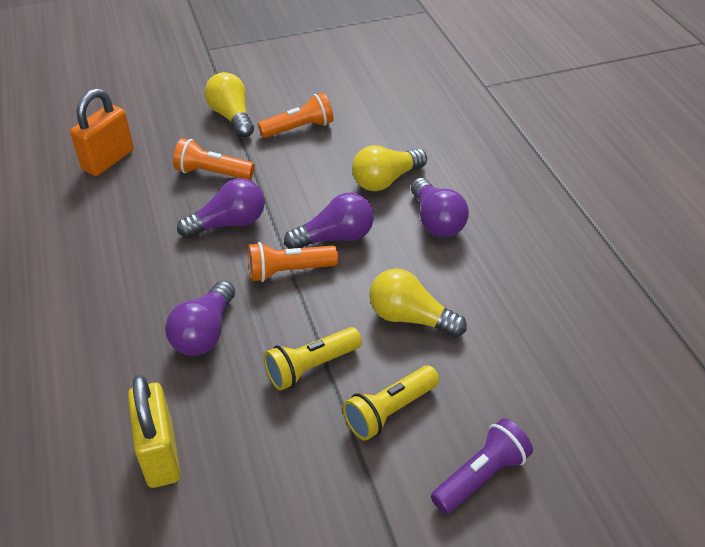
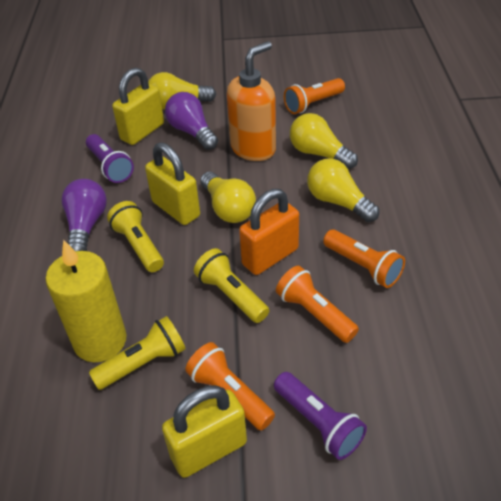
orange flashlight: 3 -> 4
orange soap dispenser: 0 -> 1
purple flashlight: 1 -> 2
purple light bulb: 4 -> 2
yellow candle: 0 -> 1
yellow flashlight: 2 -> 3
yellow light bulb: 3 -> 4
yellow padlock: 1 -> 3

